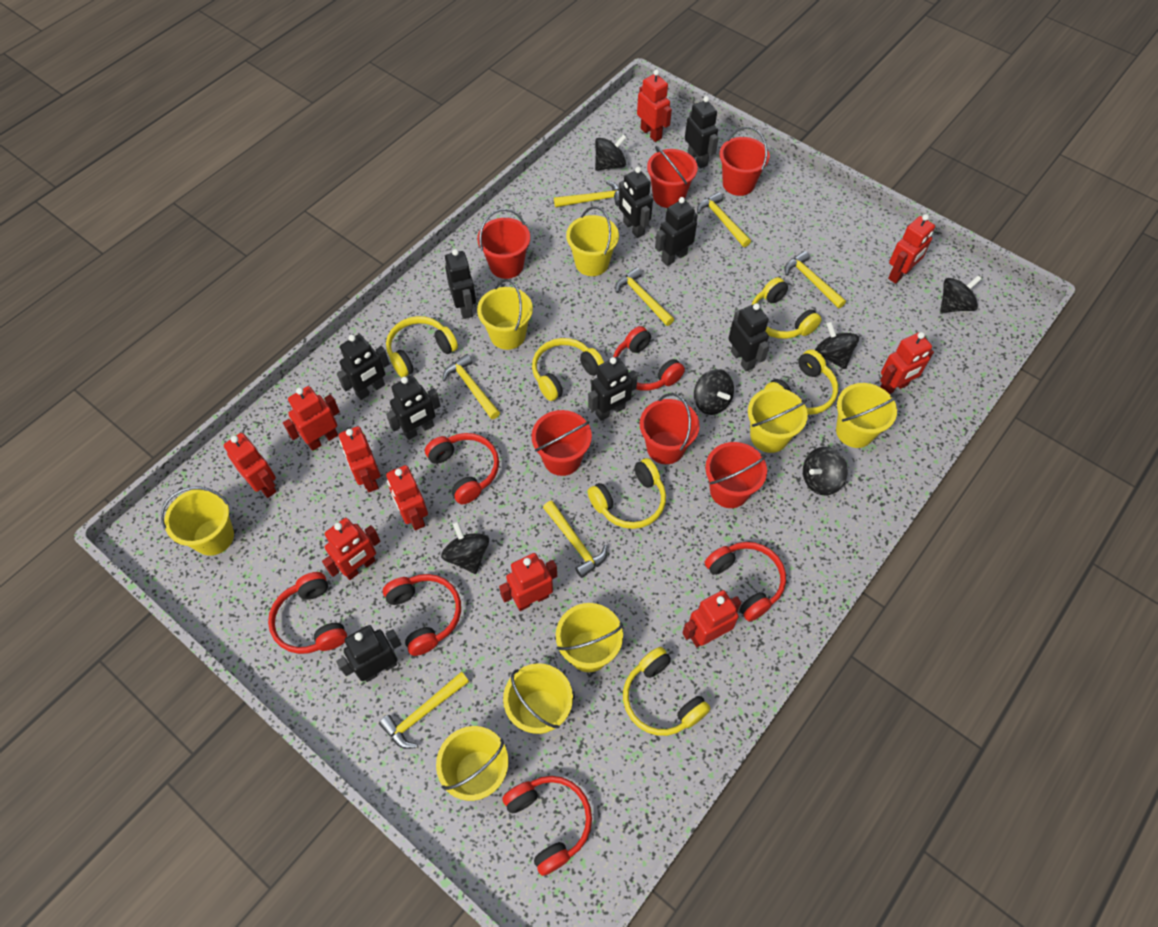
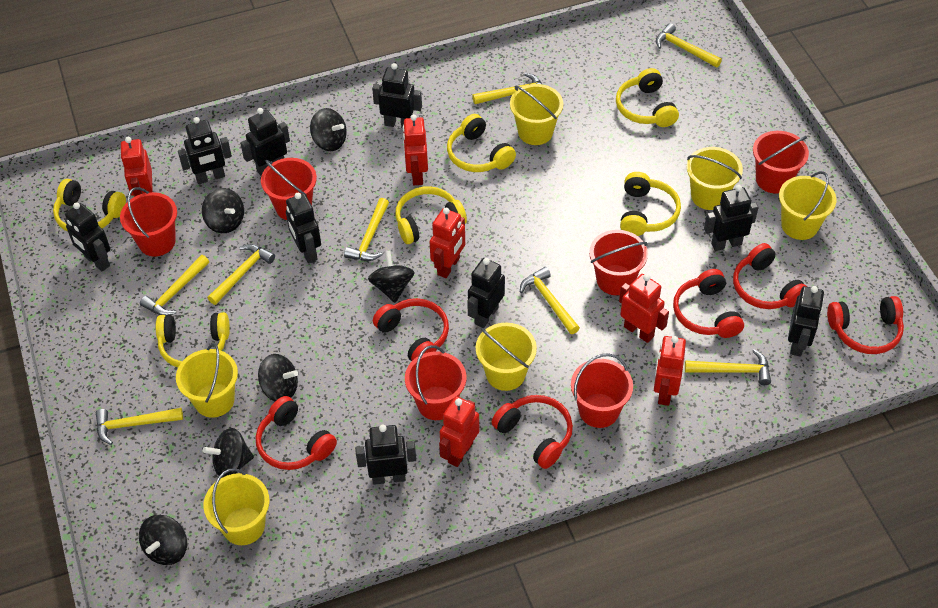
red robot: 10 -> 6
yellow bucket: 8 -> 6
yellow hammer: 7 -> 8

